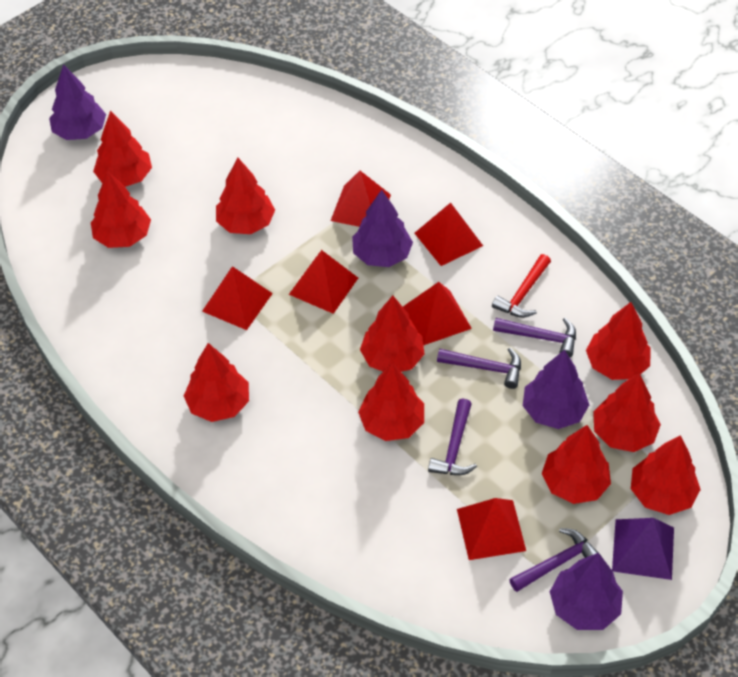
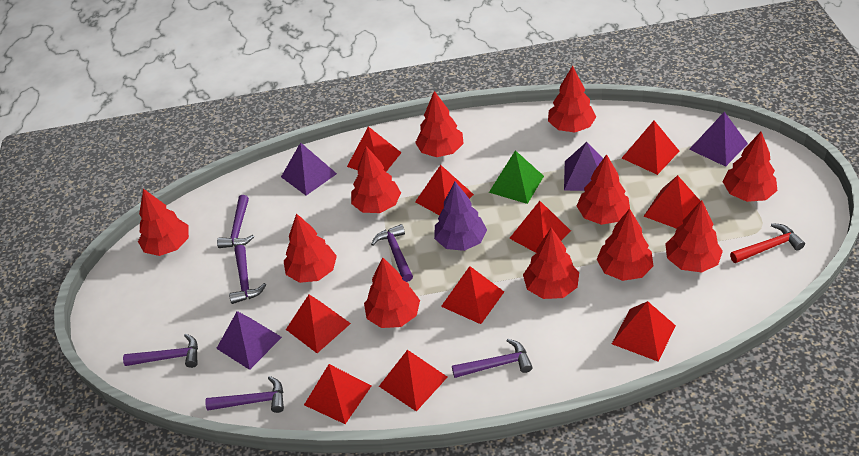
green pyramid: 0 -> 1
purple hammer: 4 -> 6
purple pyramid: 1 -> 4
purple tree: 4 -> 1
red pyramid: 6 -> 10
red tree: 10 -> 11

